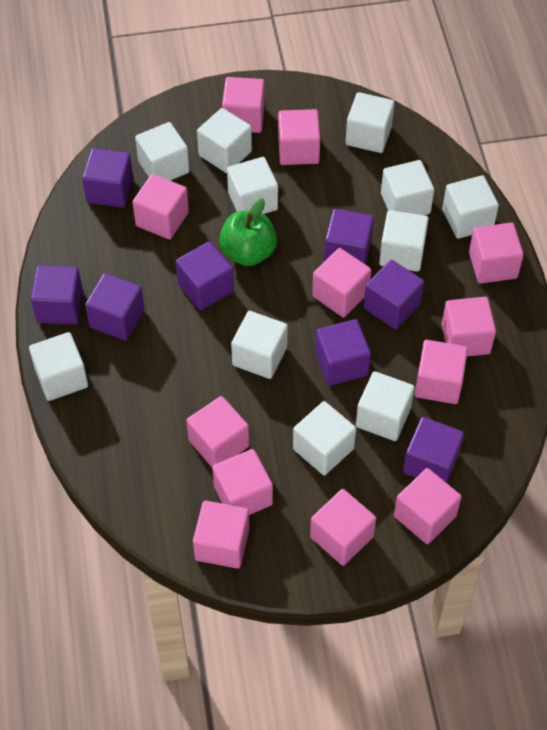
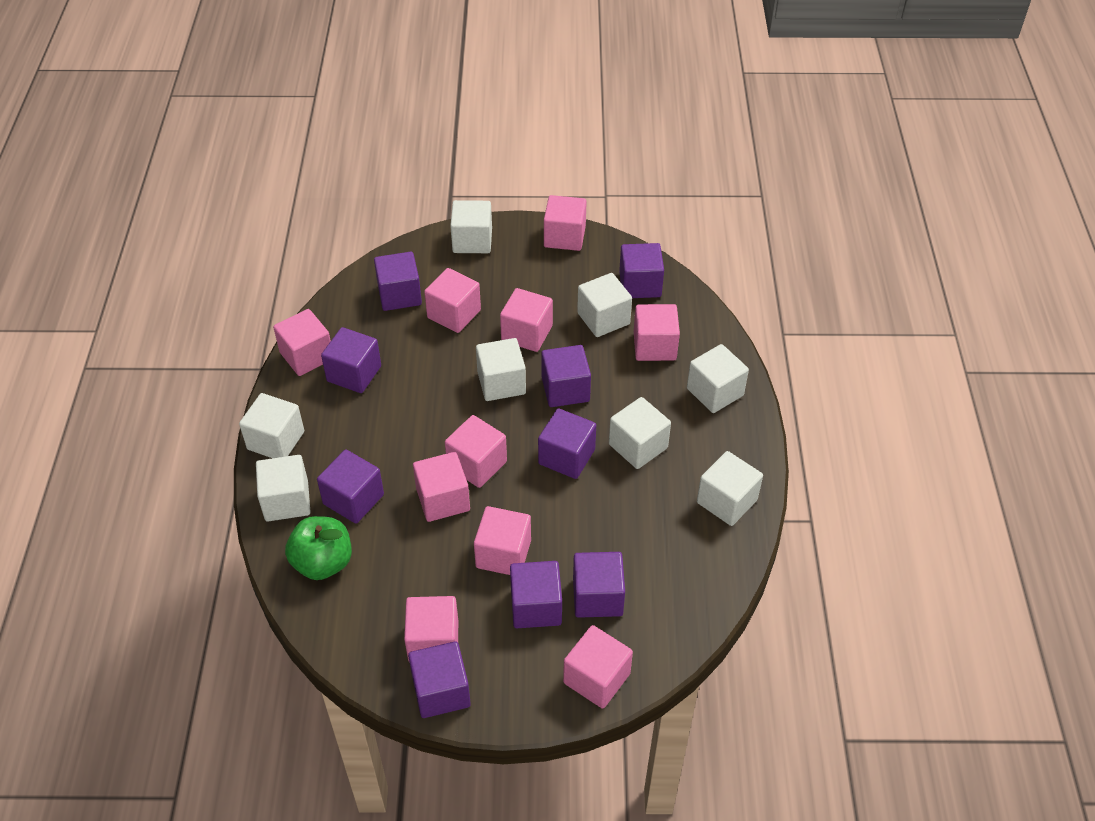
pink cube: 12 -> 10
purple cube: 8 -> 9
white cube: 11 -> 8

